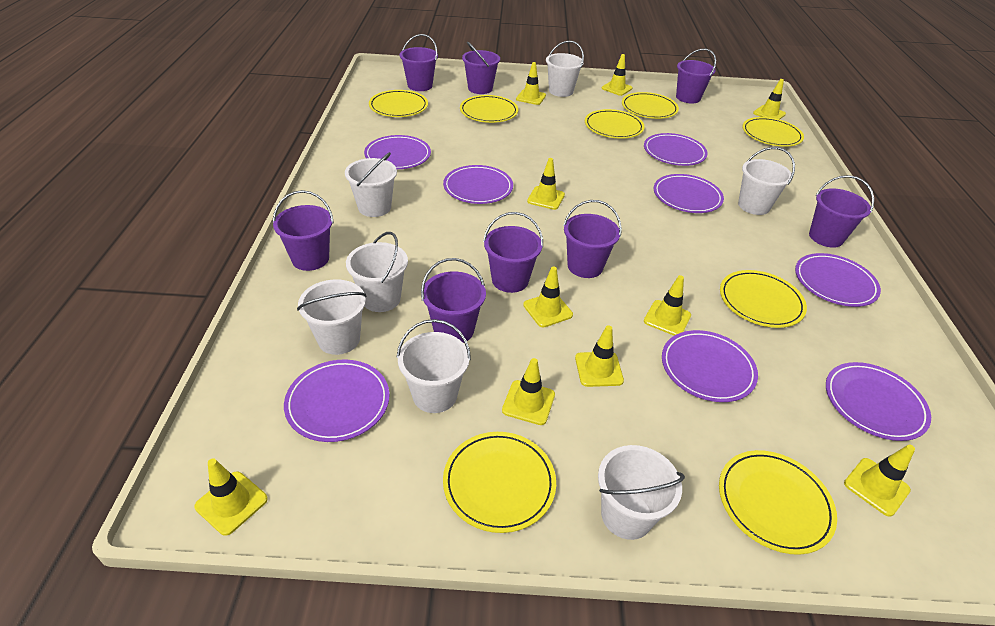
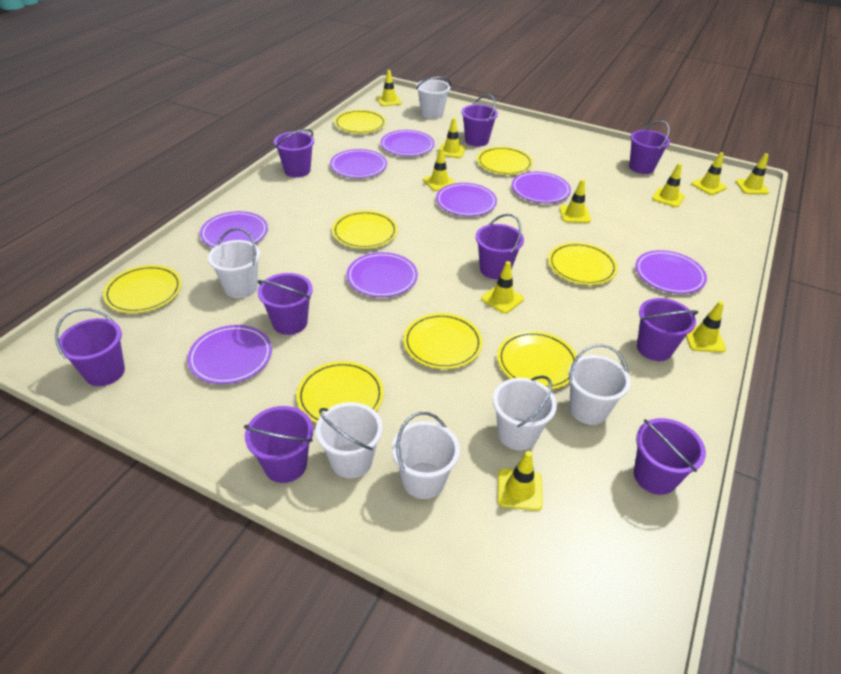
purple bucket: 8 -> 9
white bucket: 7 -> 6

